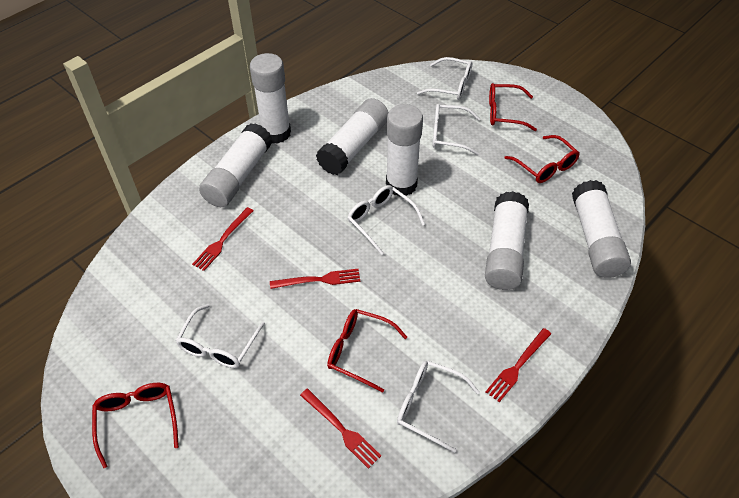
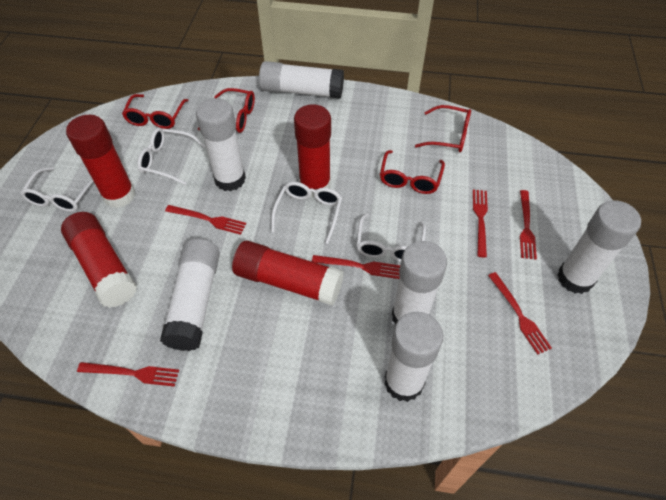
red fork: 4 -> 6
red glue stick: 0 -> 4
white glasses: 5 -> 4

